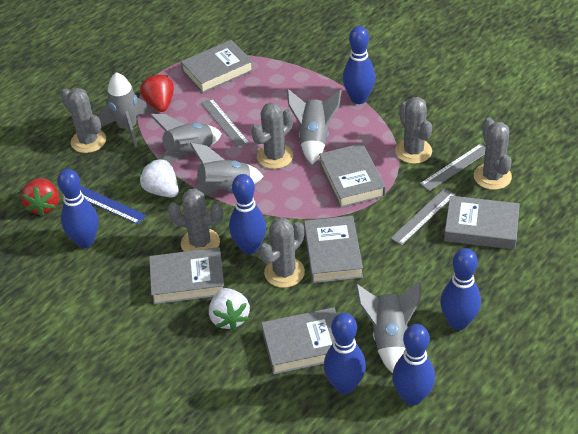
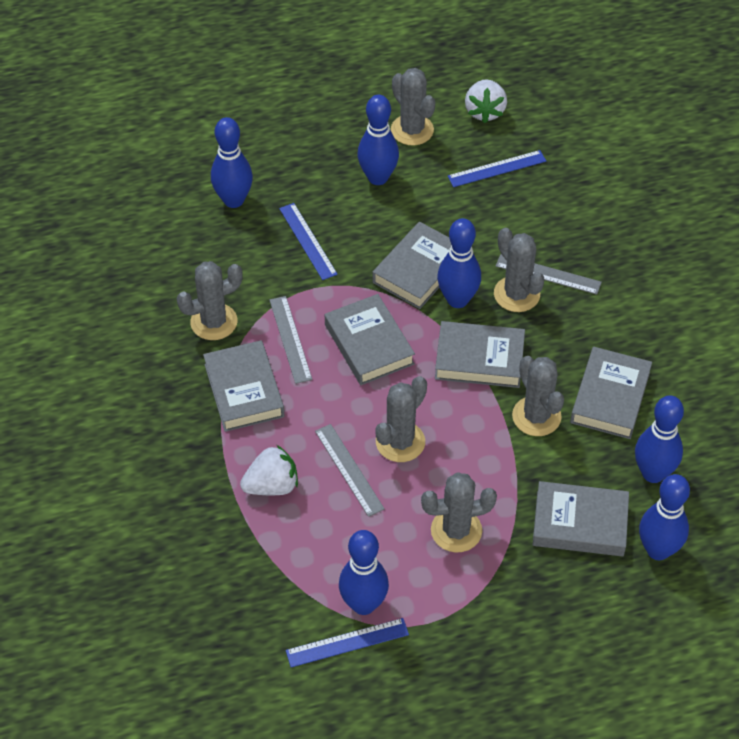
blue ruler: 1 -> 3
grey rocket: 5 -> 0
red strawberry: 2 -> 0

